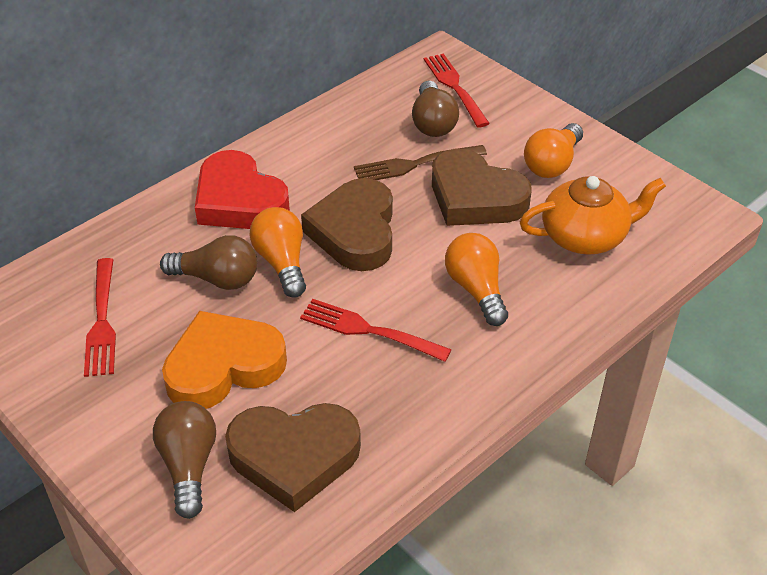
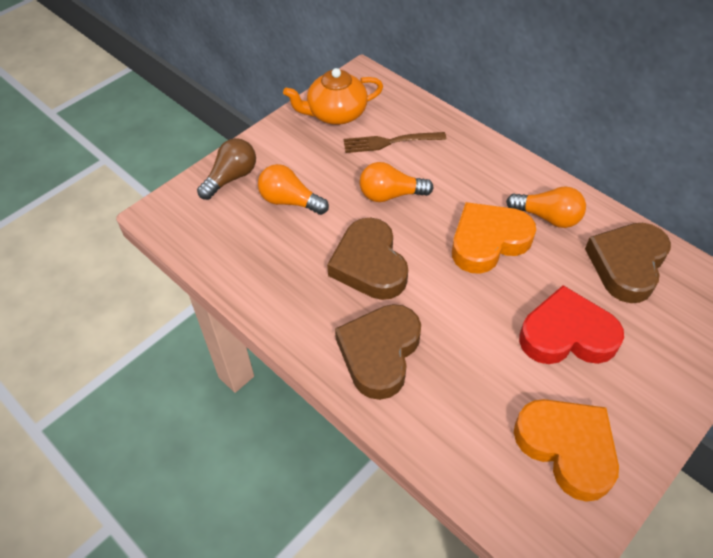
brown light bulb: 3 -> 1
orange heart: 1 -> 2
red fork: 3 -> 0

